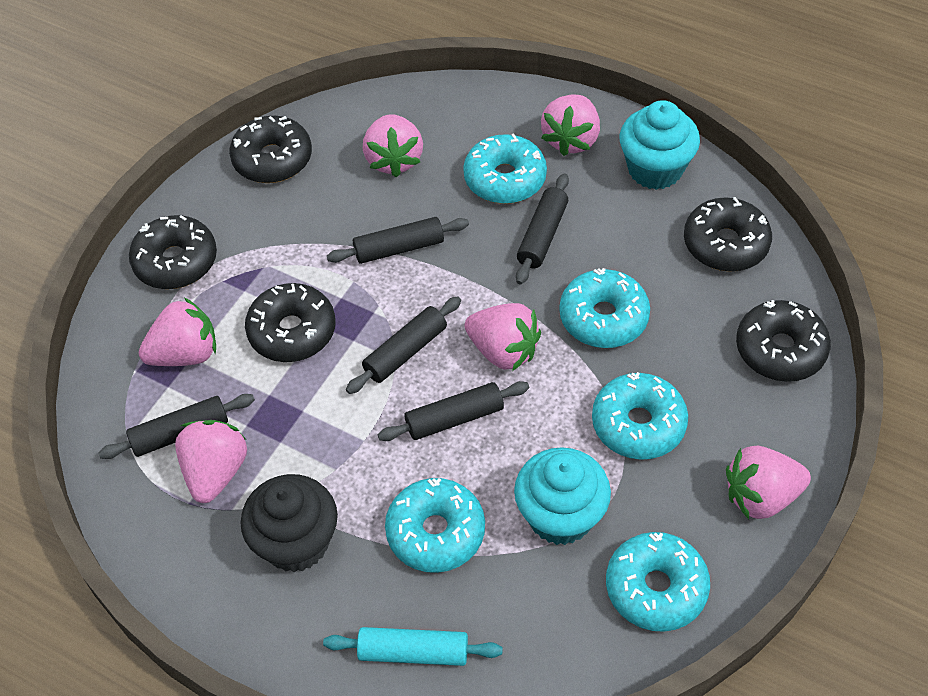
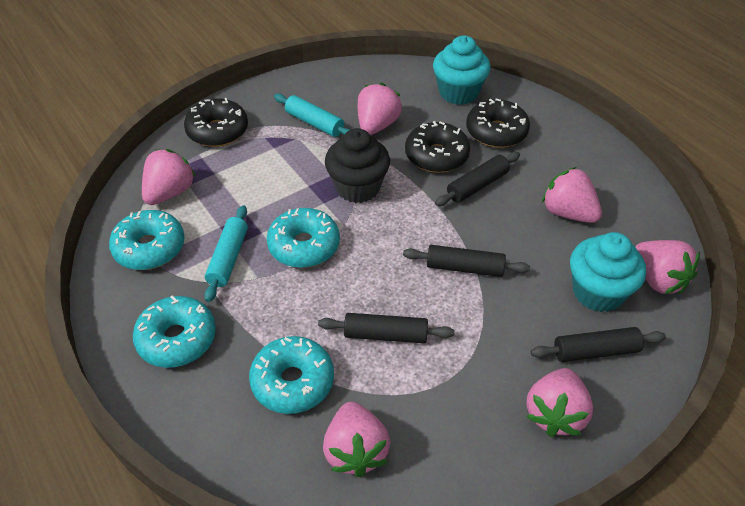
black donut: 5 -> 3
black rolling pin: 5 -> 4
turquoise donut: 5 -> 4
turquoise rolling pin: 1 -> 2

